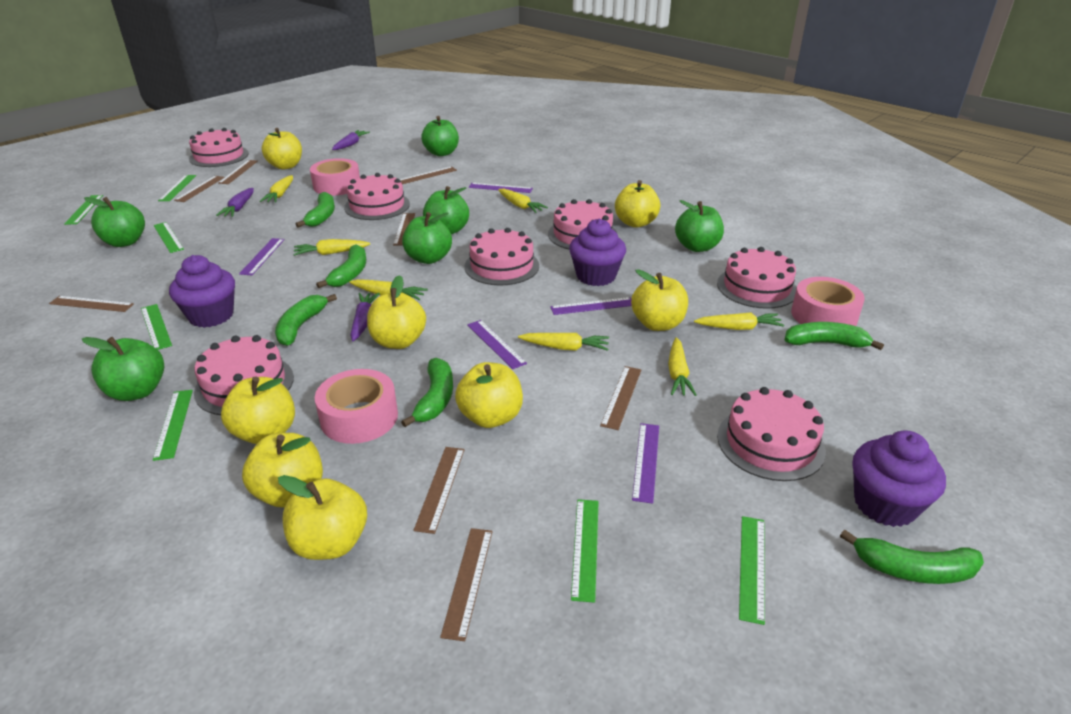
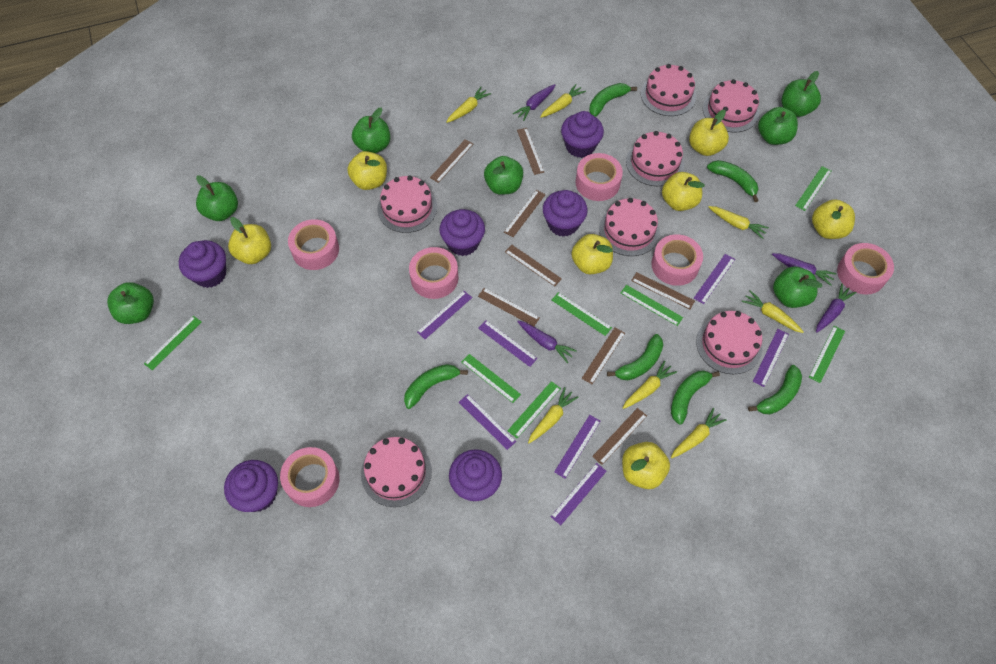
green apple: 6 -> 7
pink tape: 3 -> 6
purple carrot: 3 -> 4
purple cupcake: 3 -> 6
purple ruler: 5 -> 7
yellow apple: 8 -> 7

